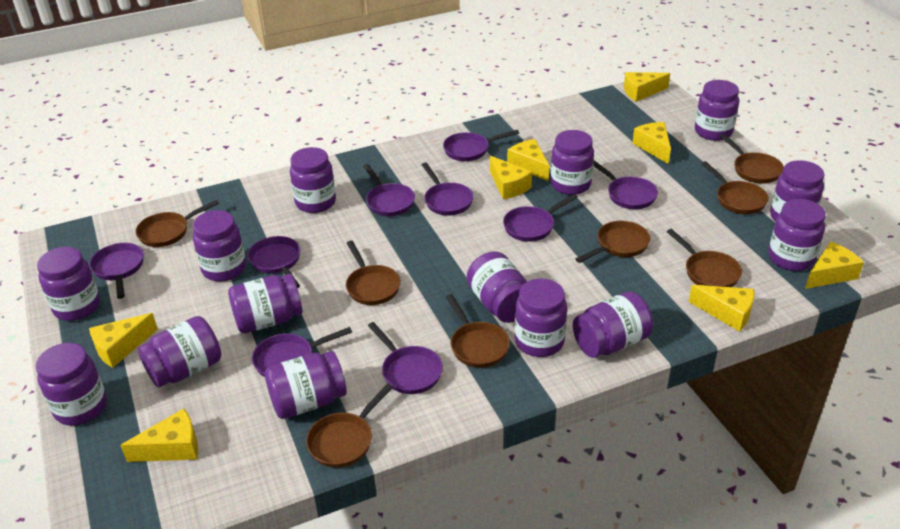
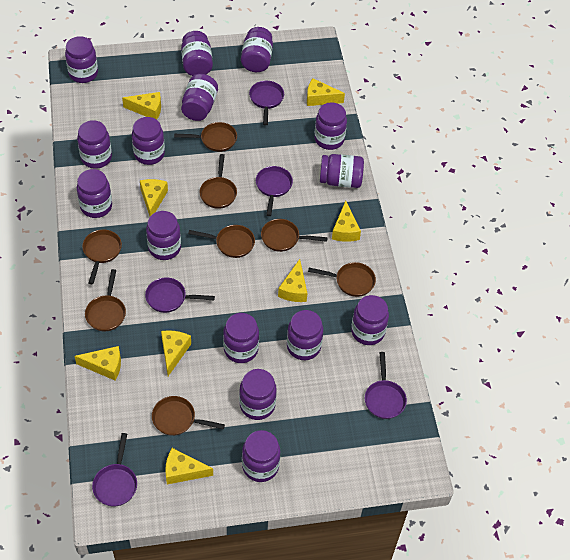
purple jar: 14 -> 15
purple pan: 9 -> 5

